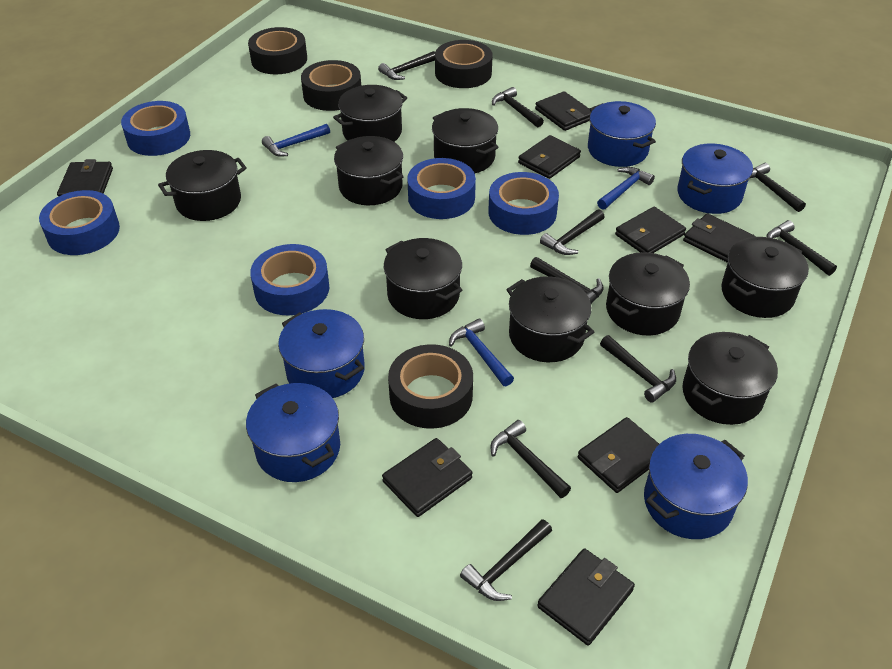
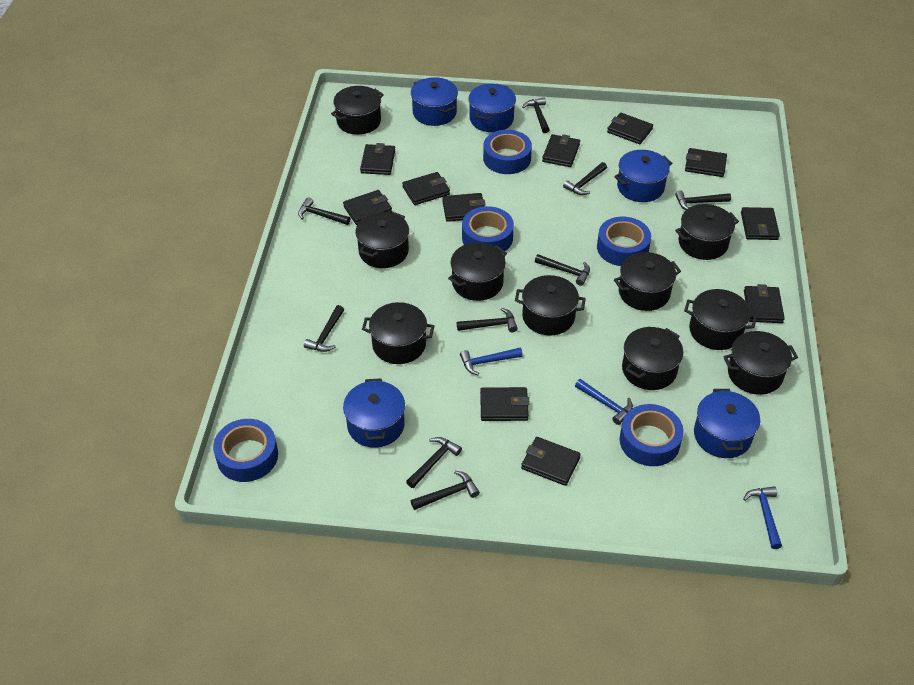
black pot: 9 -> 10
black tape: 4 -> 0
black wallet: 8 -> 11

